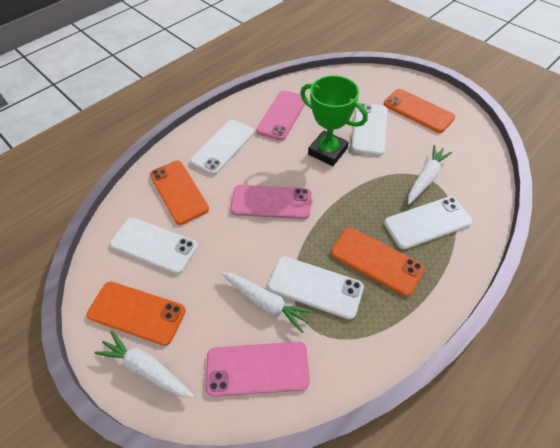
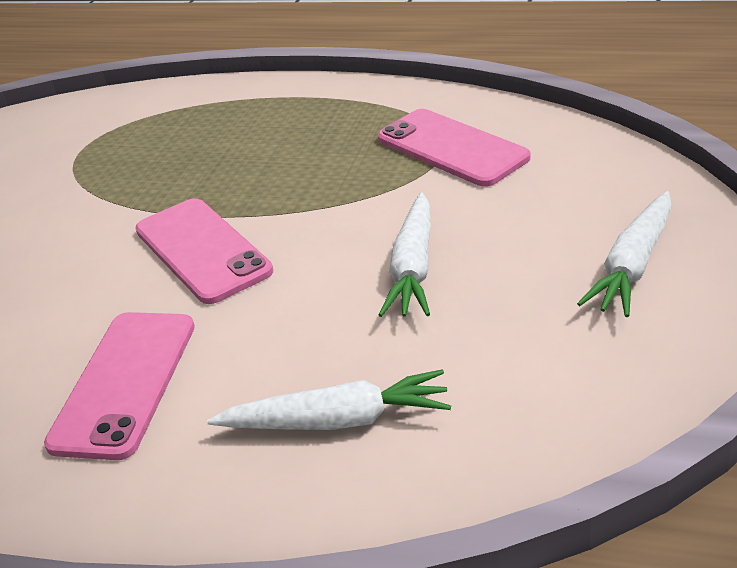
green trophy: 1 -> 0
orange phone: 4 -> 0
white phone: 5 -> 0

